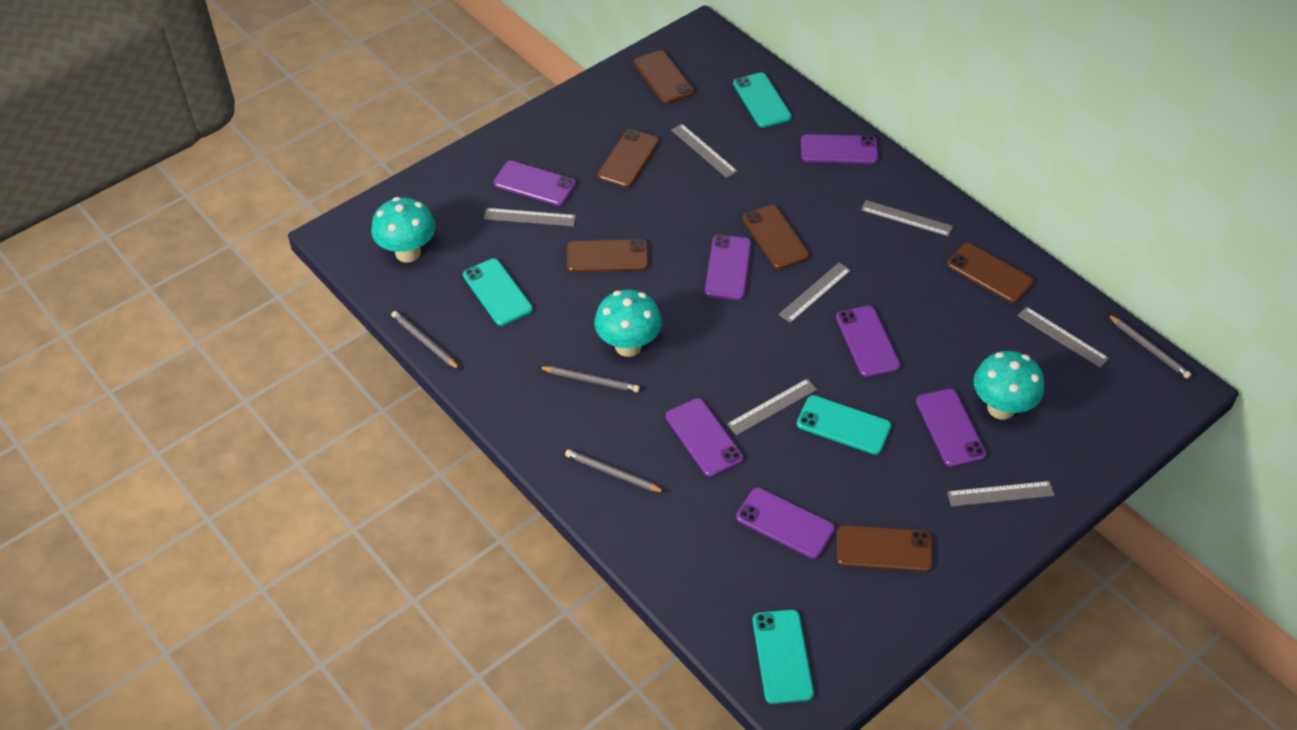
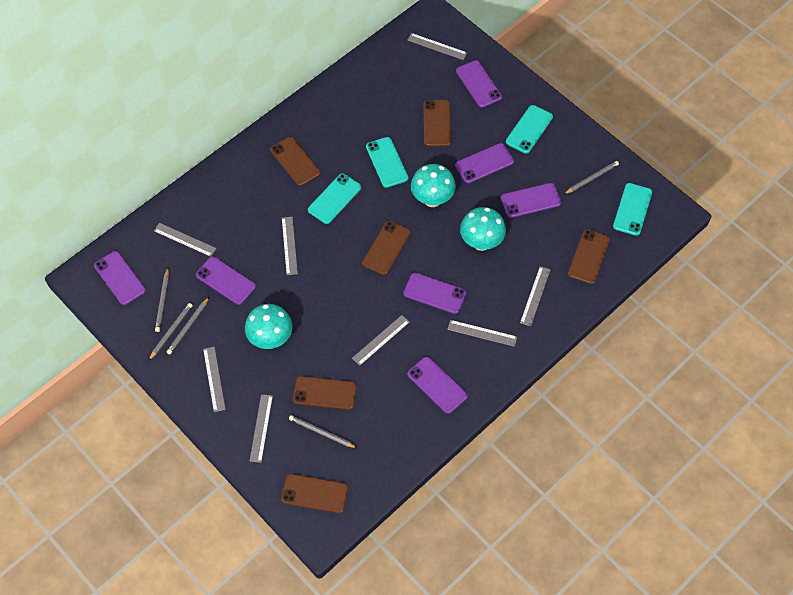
grey pencil: 4 -> 5
grey ruler: 7 -> 8

